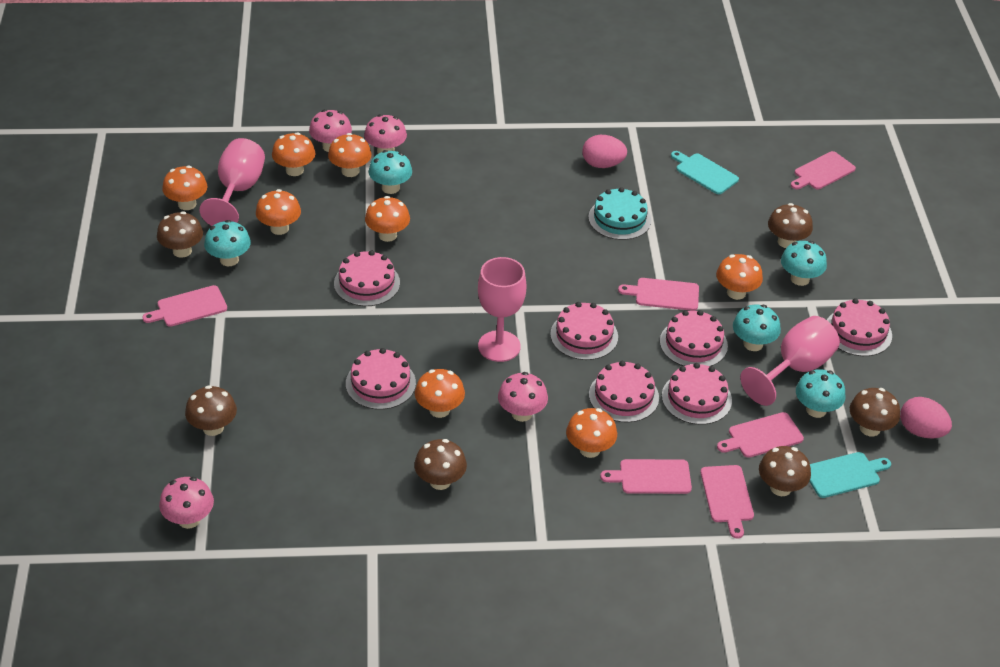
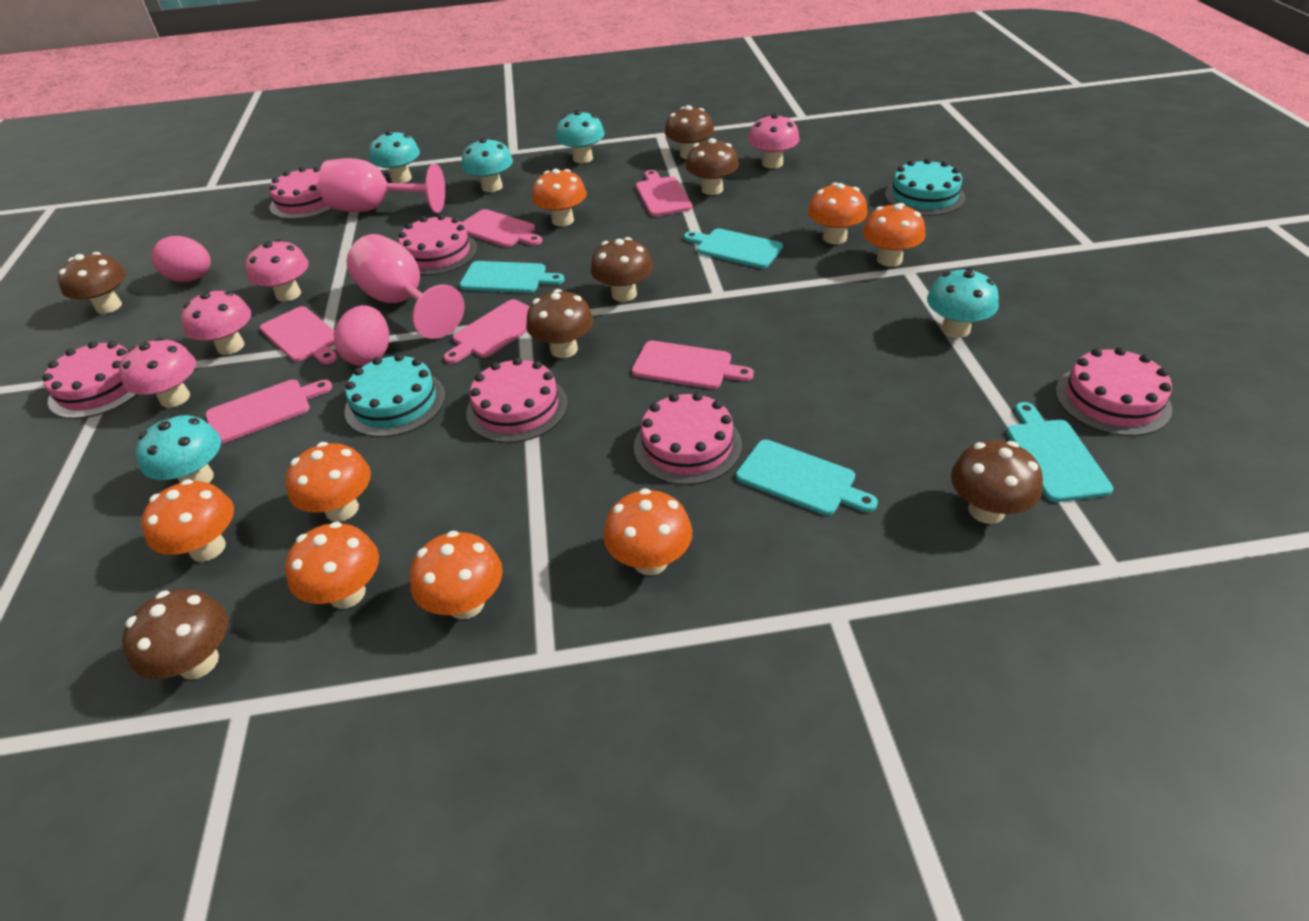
brown mushroom: 6 -> 7
pink cake: 7 -> 6
pink goblet: 3 -> 2
turquoise cake: 1 -> 2
turquoise cutting board: 2 -> 4

